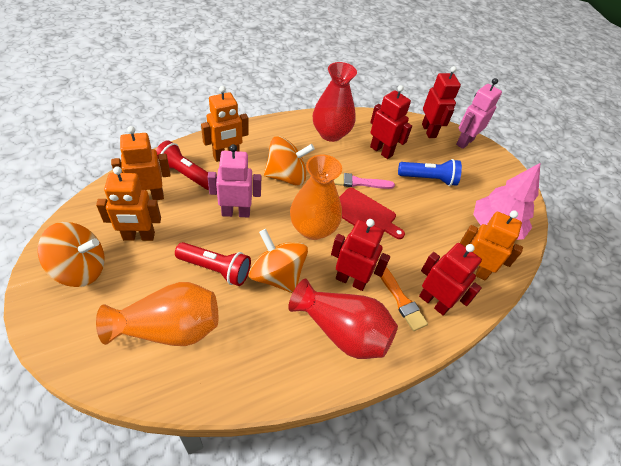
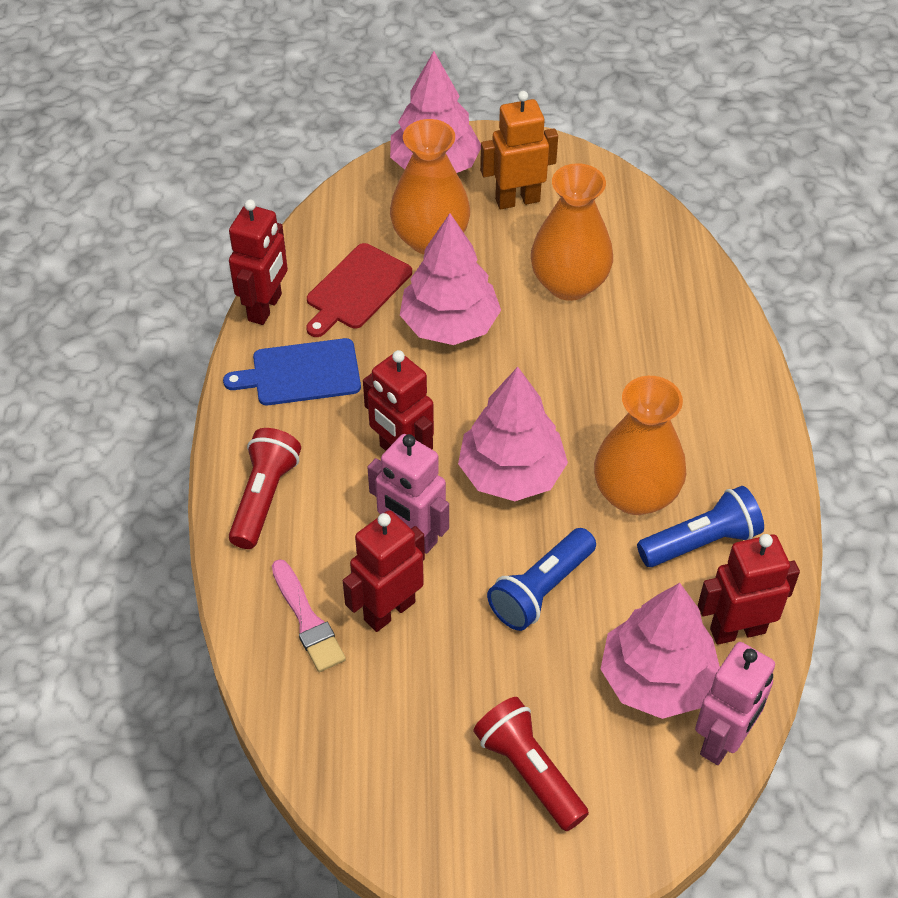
blue cutting board: 0 -> 1
blue flashlight: 1 -> 2
orange brush: 1 -> 0
orange robot: 4 -> 1
orange spinning top: 3 -> 0
orange vase: 2 -> 3
pink tree: 1 -> 4
red vase: 2 -> 0

